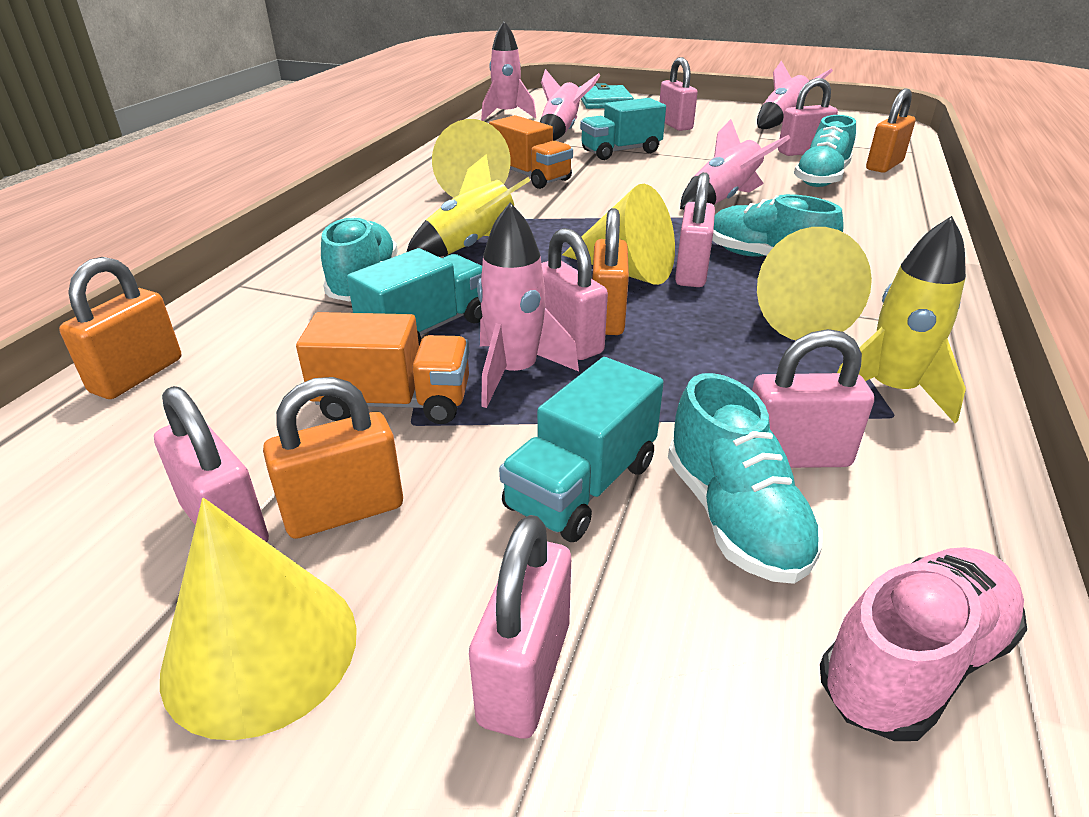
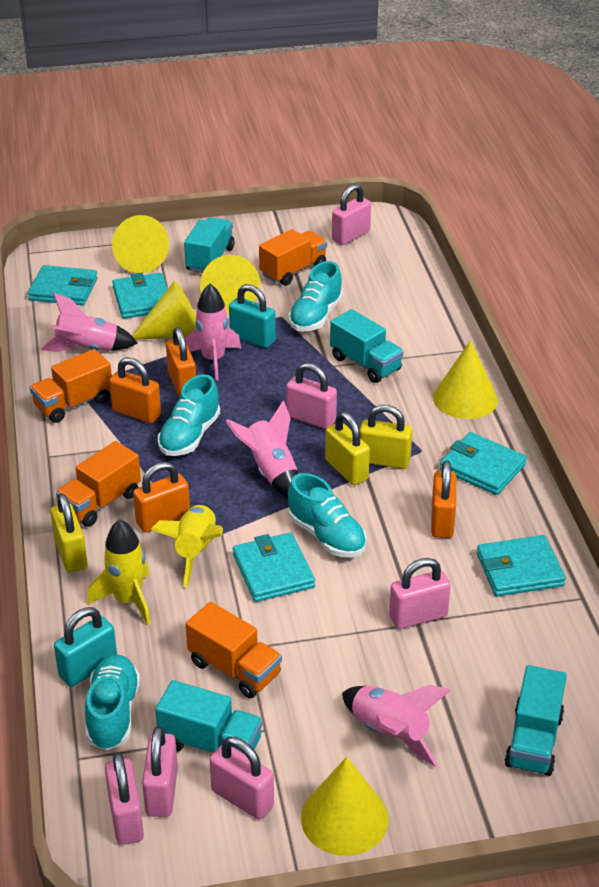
orange truck: 2 -> 4
pink padlock: 7 -> 6
pink rocket: 5 -> 4
pink shoe: 1 -> 0
turquoise padlock: 0 -> 2
turquoise truck: 3 -> 4
turquoise wallet: 1 -> 5
yellow cone: 4 -> 5
yellow padlock: 0 -> 3

